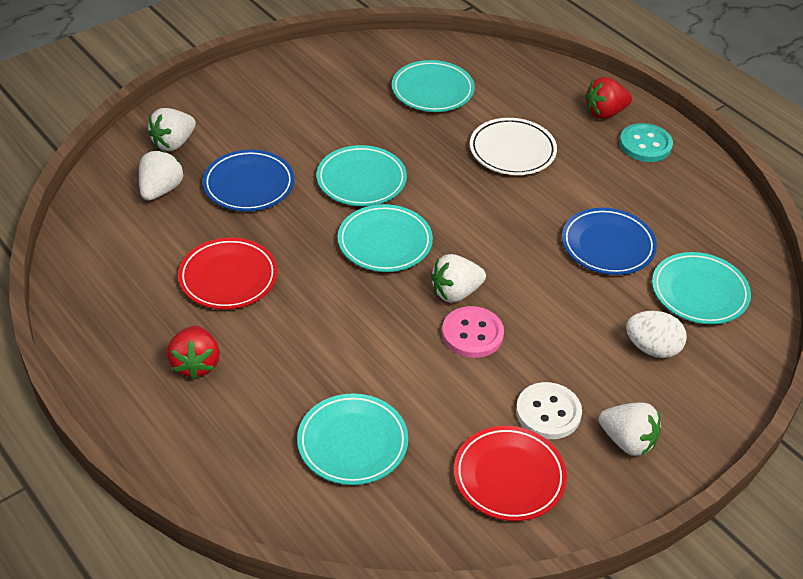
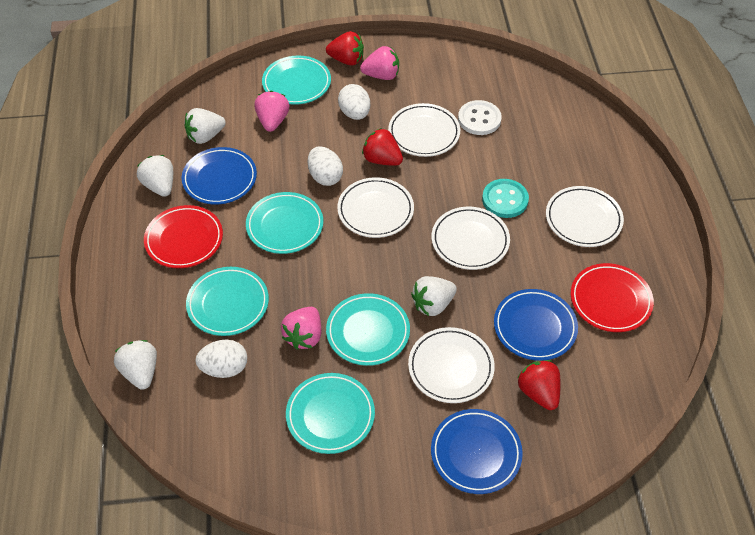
blue plate: 2 -> 3
pink button: 1 -> 0
pink strawberry: 0 -> 3
red strawberry: 2 -> 3
white egg: 1 -> 3
white plate: 1 -> 5

